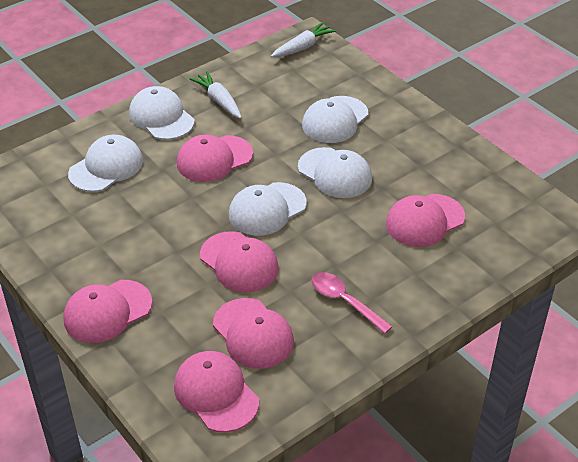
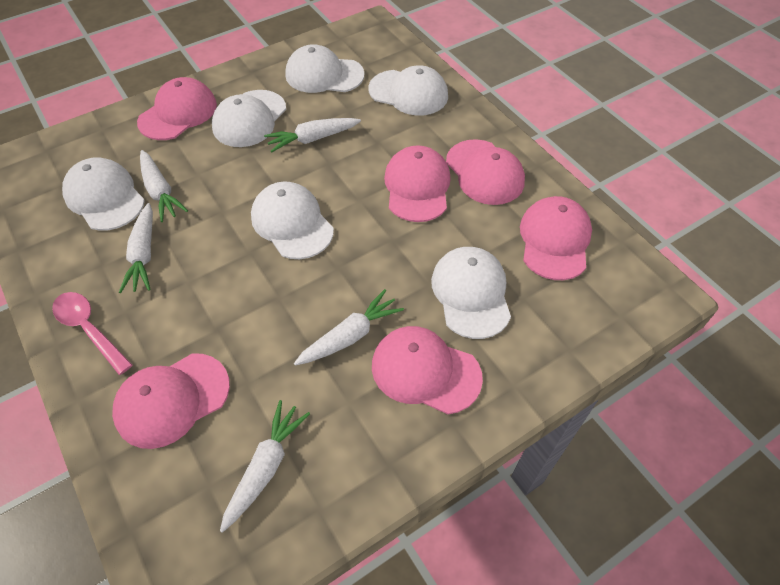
white cap: 5 -> 6
white carrot: 2 -> 5

